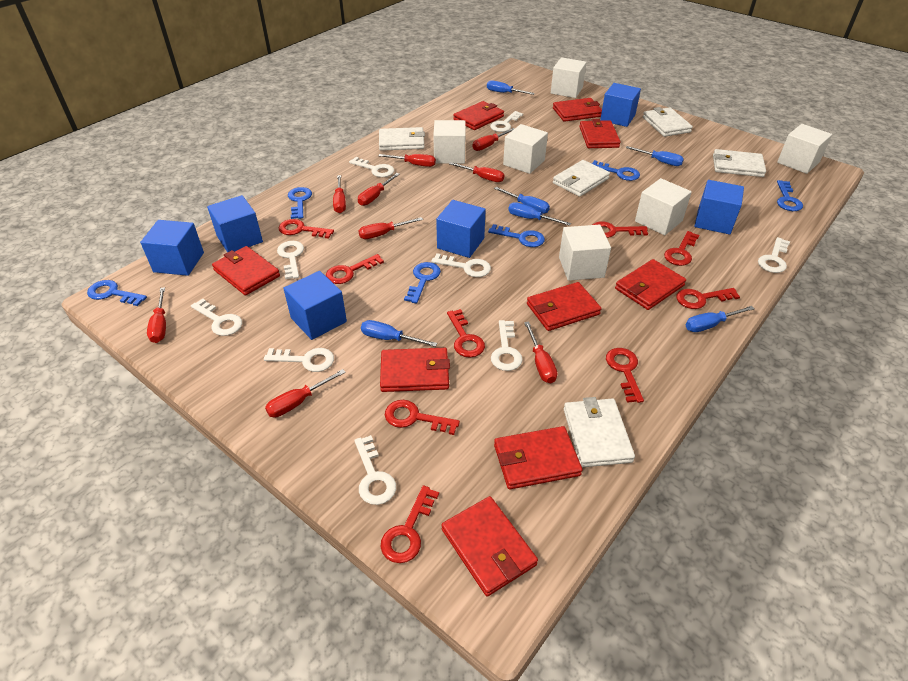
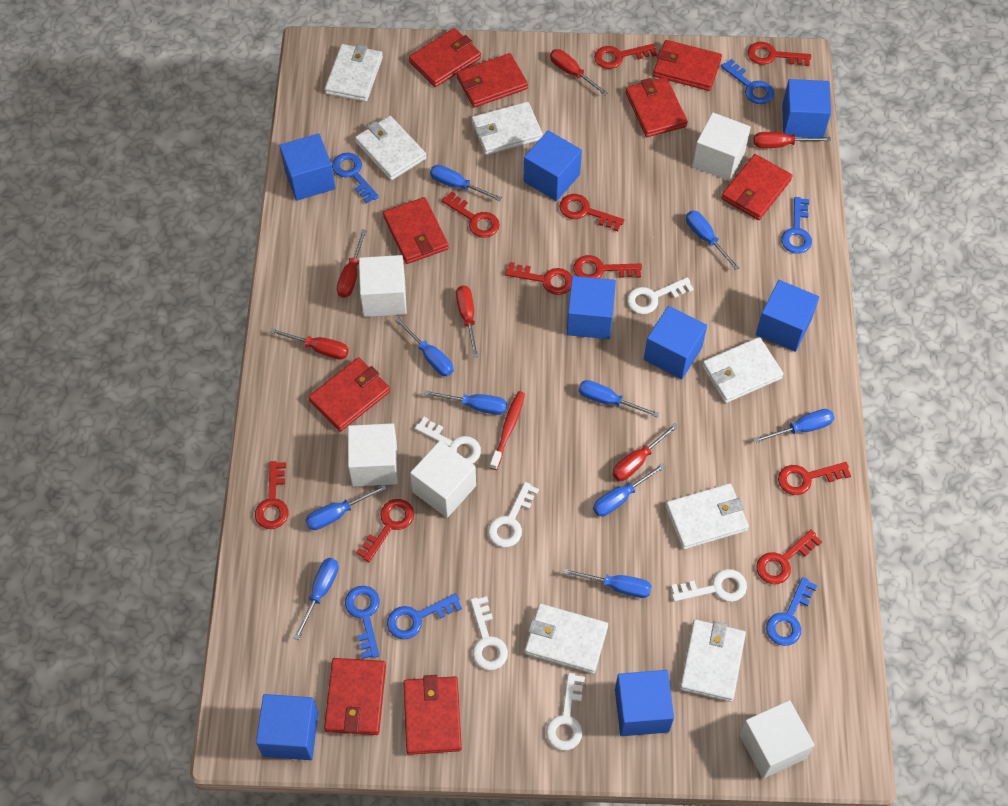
blue cube: 6 -> 8
blue screwdriver: 6 -> 10
red key: 9 -> 10
red screwdriver: 9 -> 6
red toothbrush: 0 -> 1
white cube: 6 -> 5
white key: 9 -> 6
white wallet: 5 -> 7

